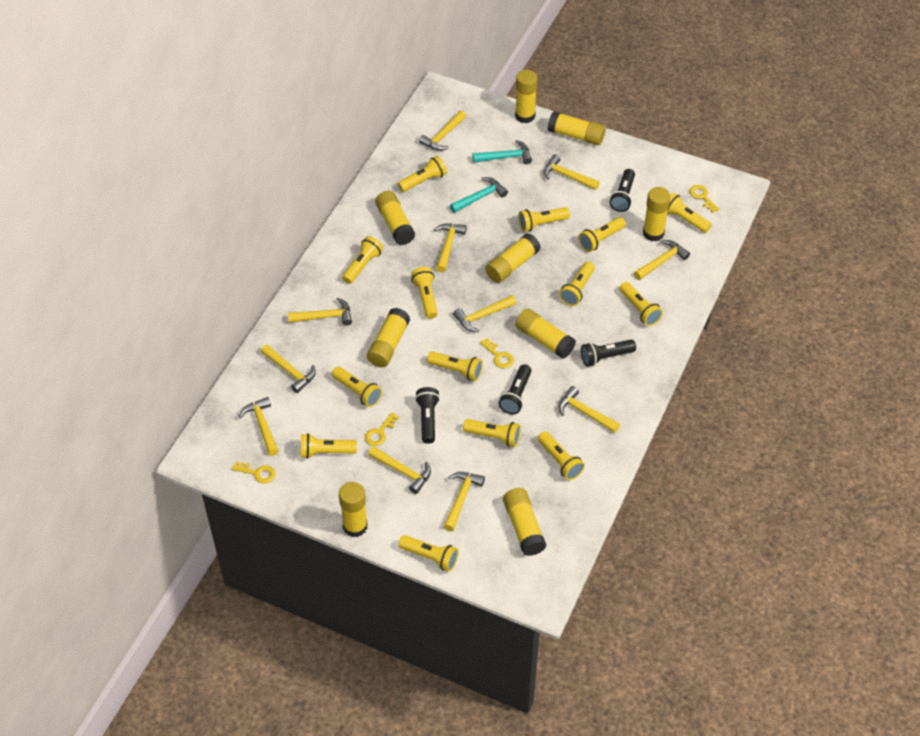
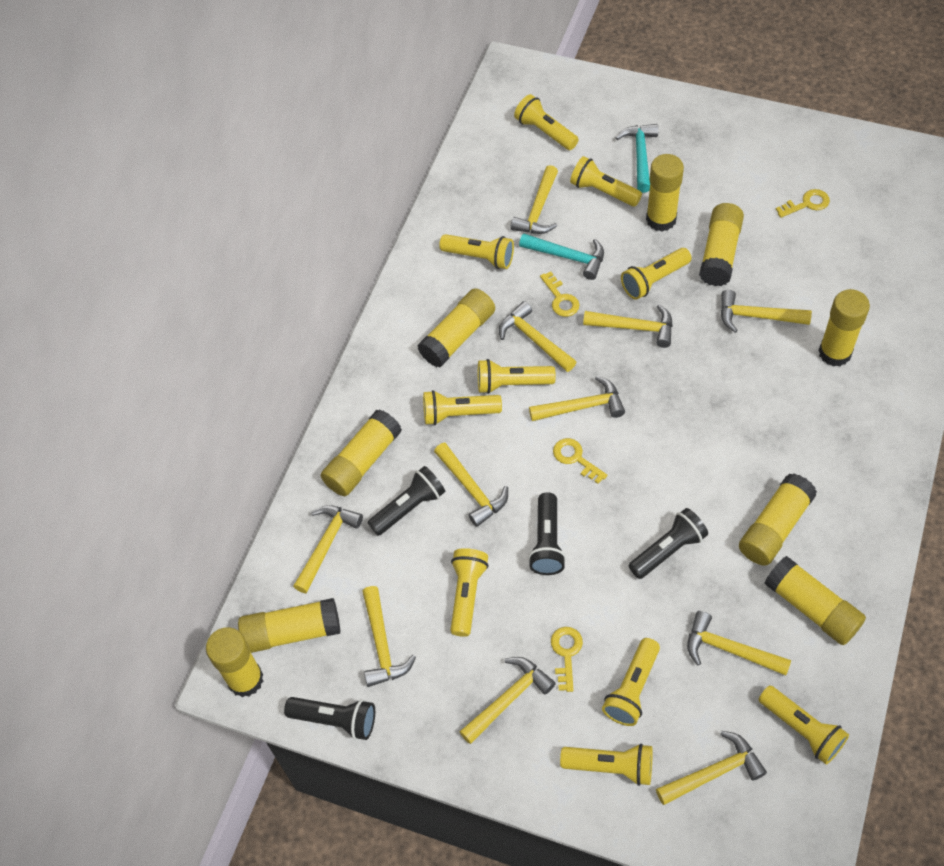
yellow flashlight: 14 -> 10

